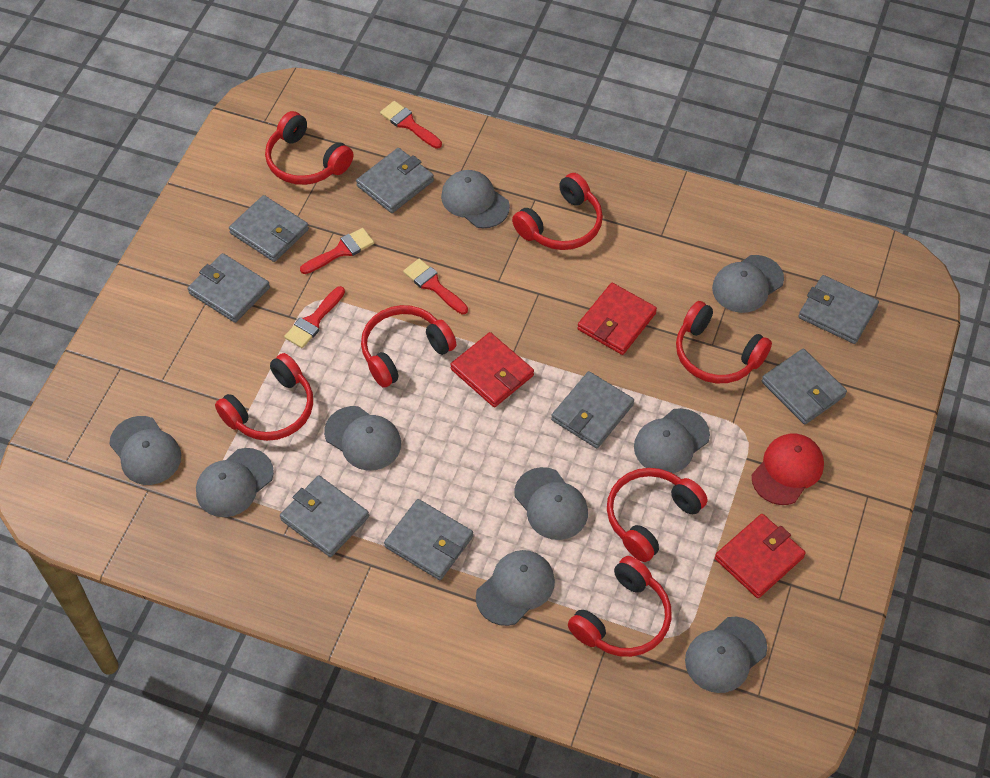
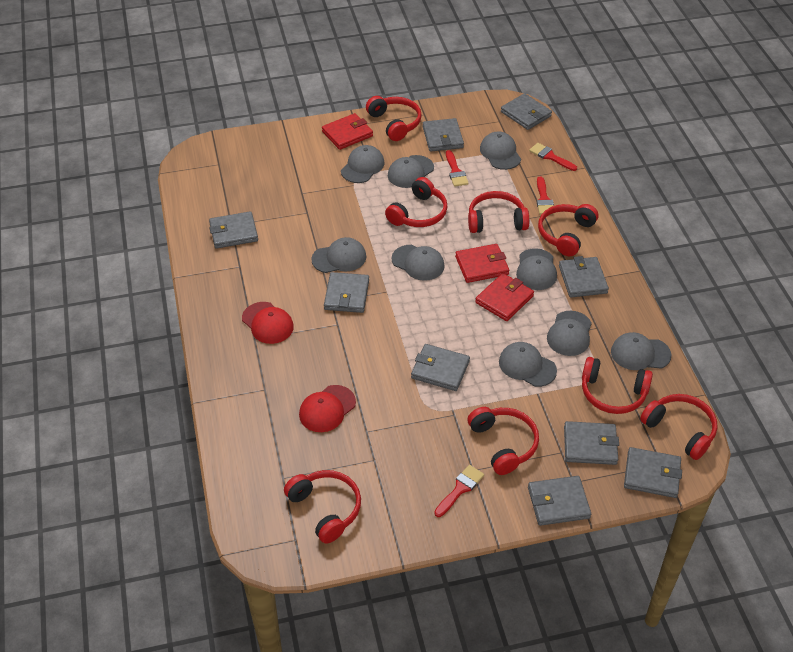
grey wallet: 8 -> 9
red cap: 1 -> 2
red headphones: 7 -> 8

